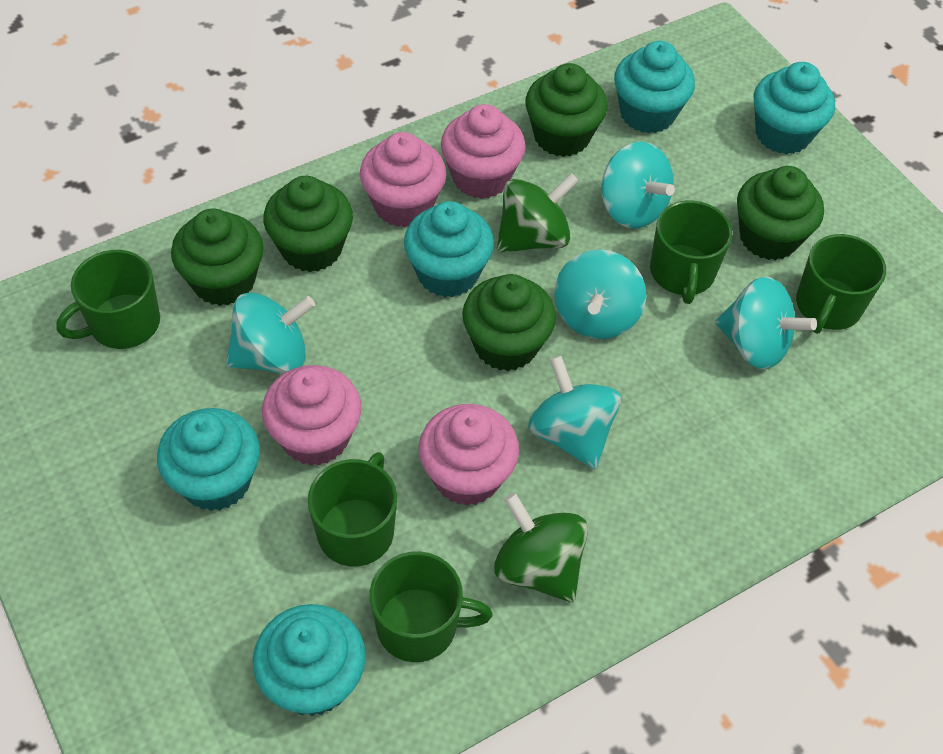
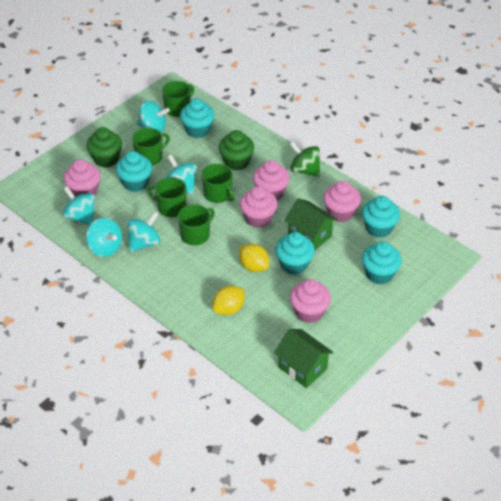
green cupcake: 5 -> 2
green house: 0 -> 2
green spinning top: 2 -> 1
pink cupcake: 4 -> 5
yellow lemon: 0 -> 2

